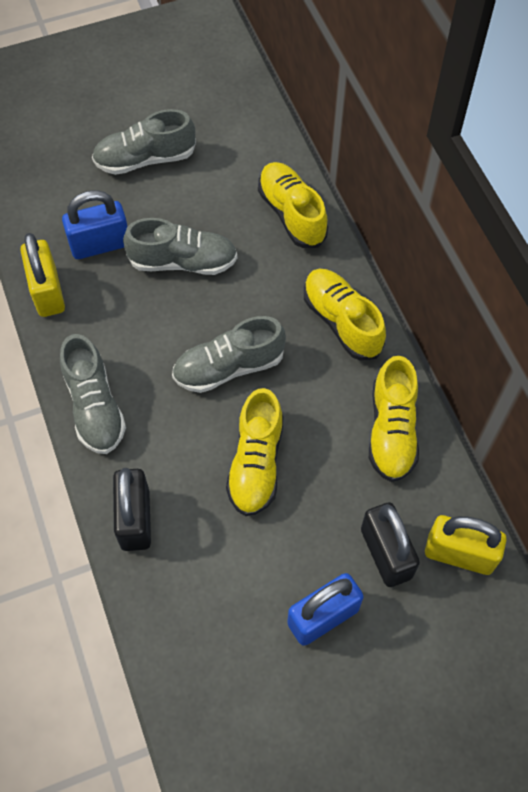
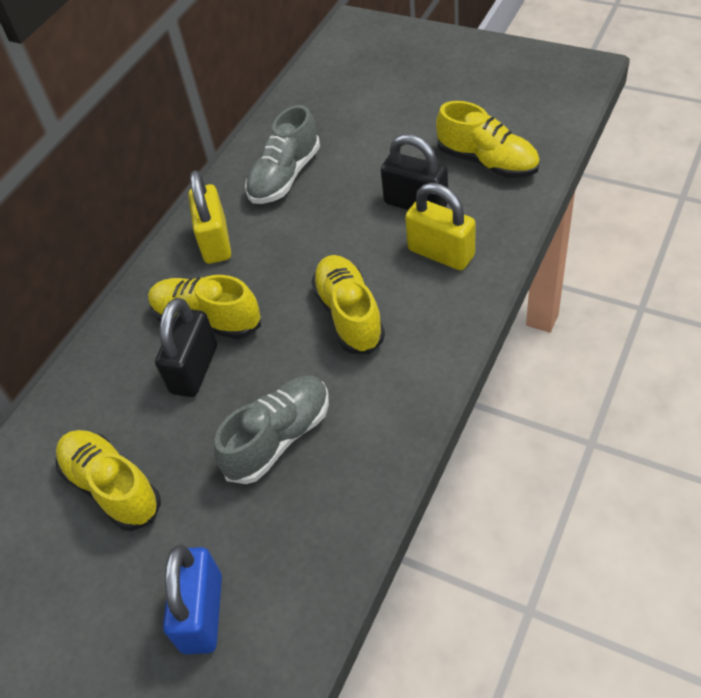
blue padlock: 2 -> 1
grey shoe: 4 -> 2

